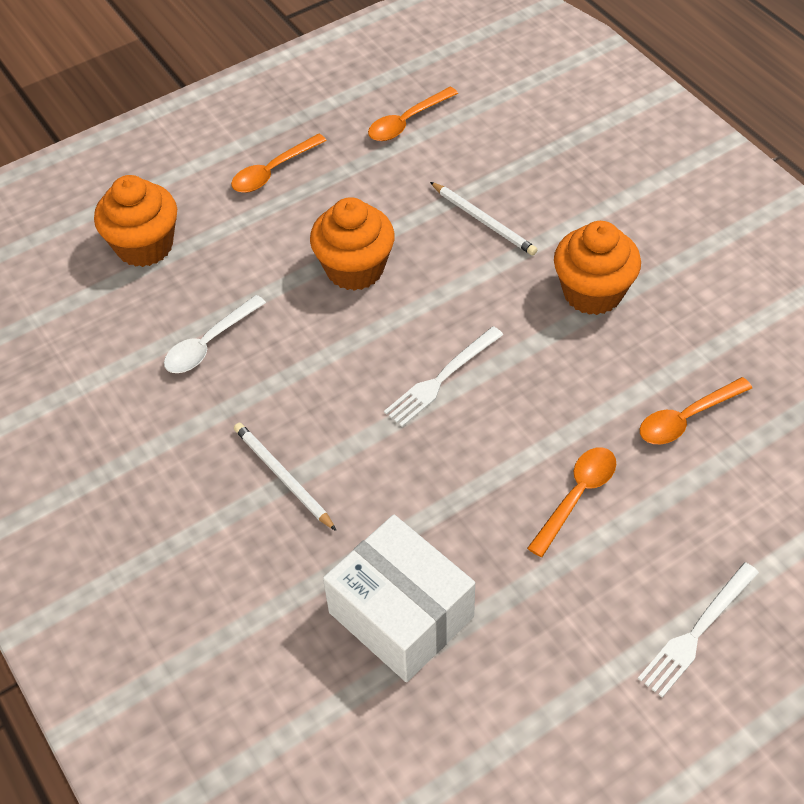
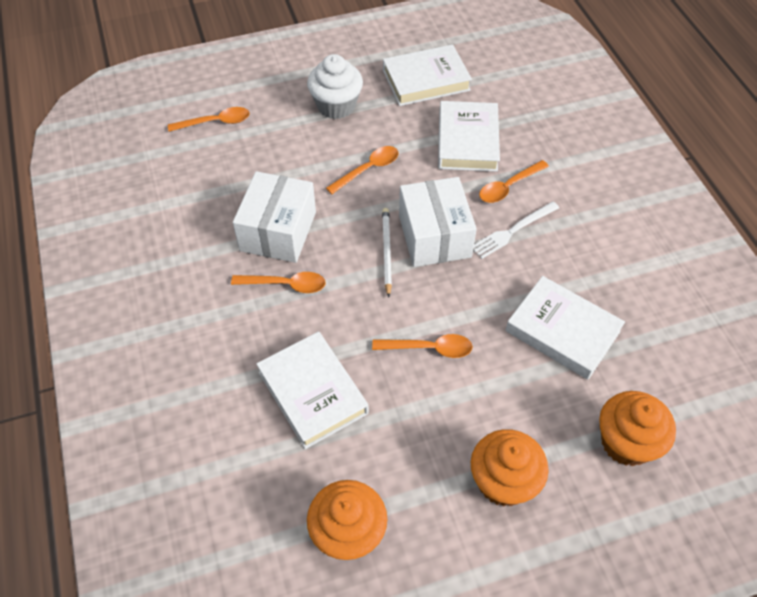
orange spoon: 4 -> 5
white book: 0 -> 4
white box: 1 -> 2
white cupcake: 0 -> 1
white fork: 2 -> 1
white pencil: 2 -> 1
white spoon: 1 -> 0

